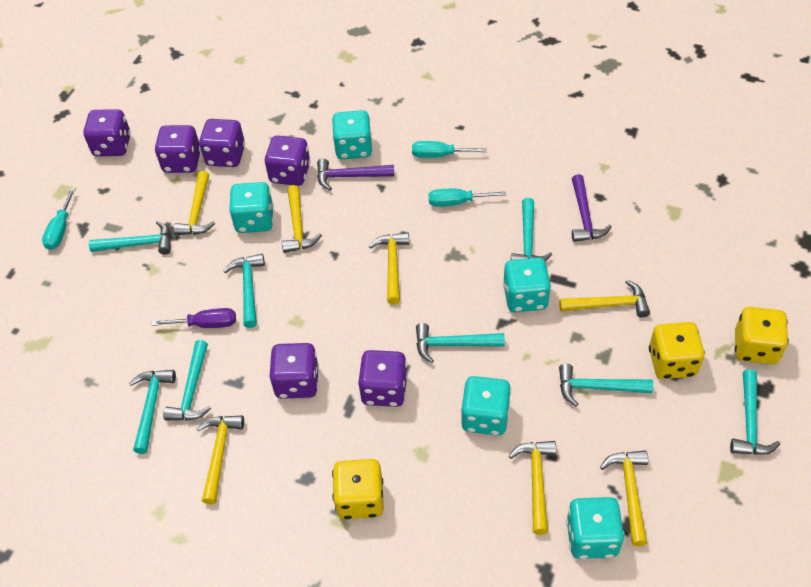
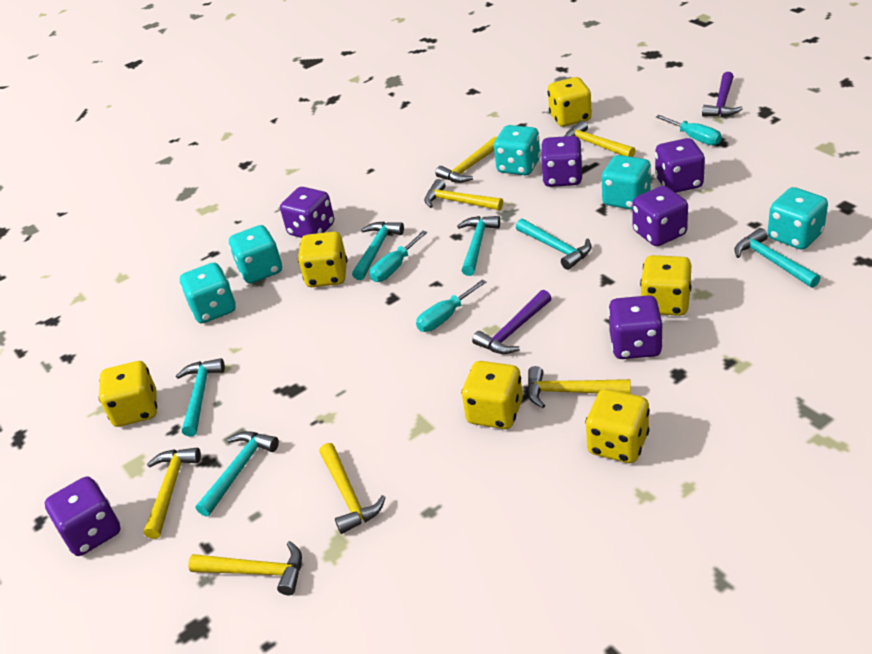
purple screwdriver: 1 -> 0
turquoise hammer: 8 -> 6
yellow dice: 3 -> 6

